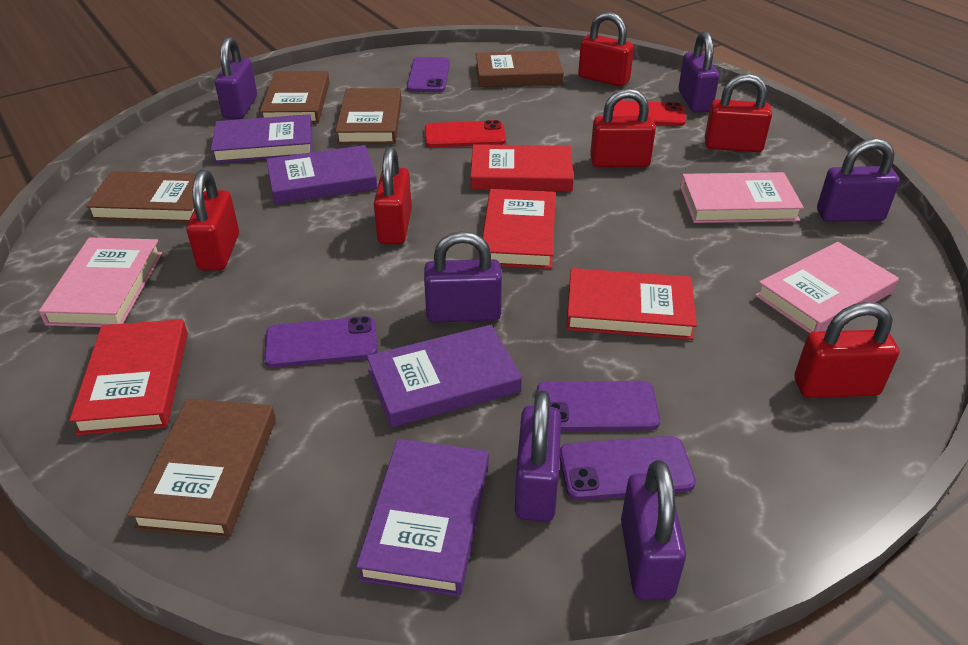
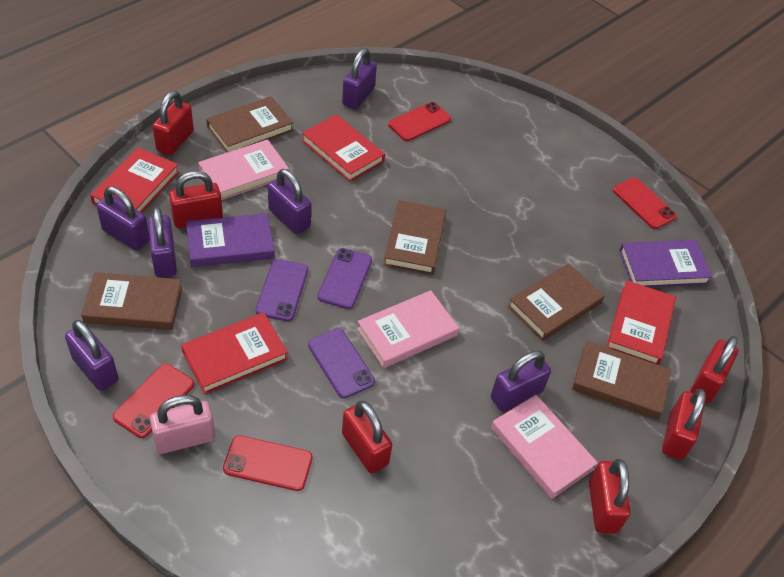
pink padlock: 0 -> 1
purple book: 4 -> 2
purple phone: 4 -> 3
red phone: 2 -> 4

